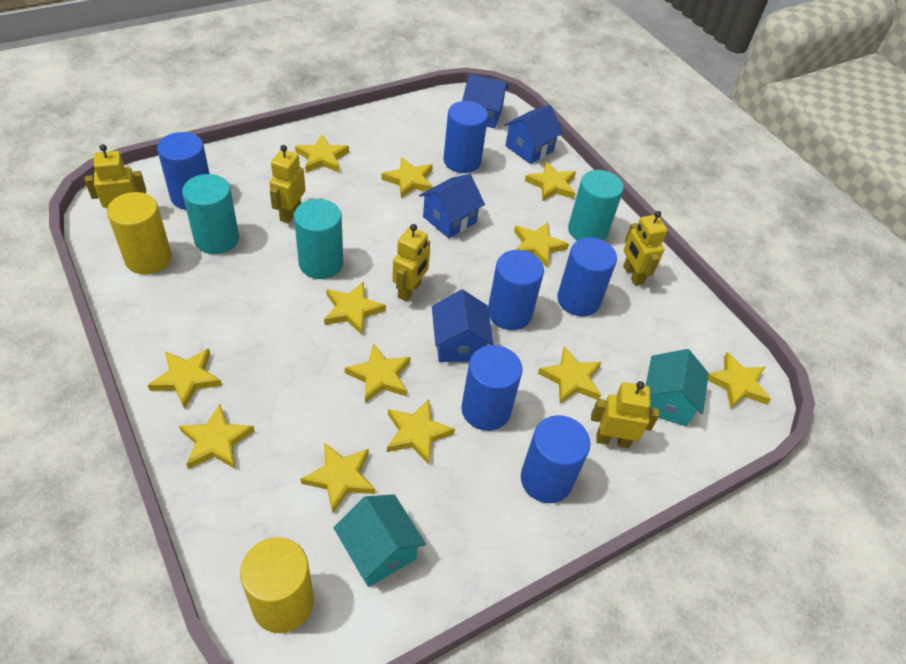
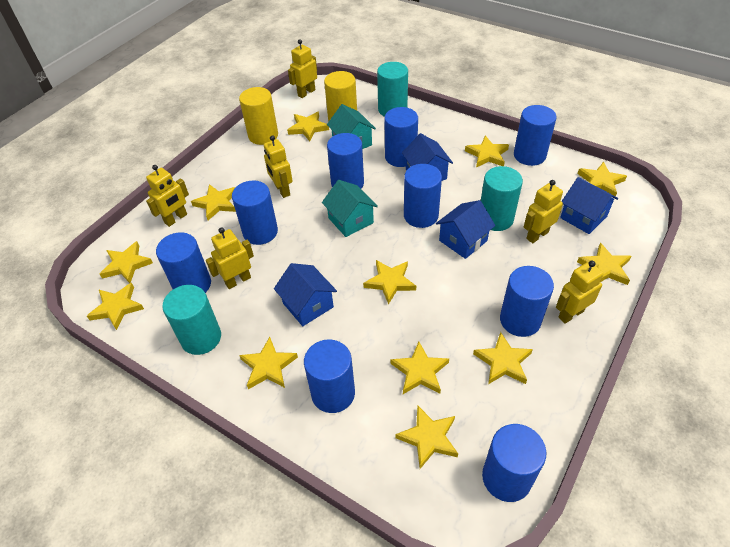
blue cylinder: 6 -> 9
yellow robot: 5 -> 6

